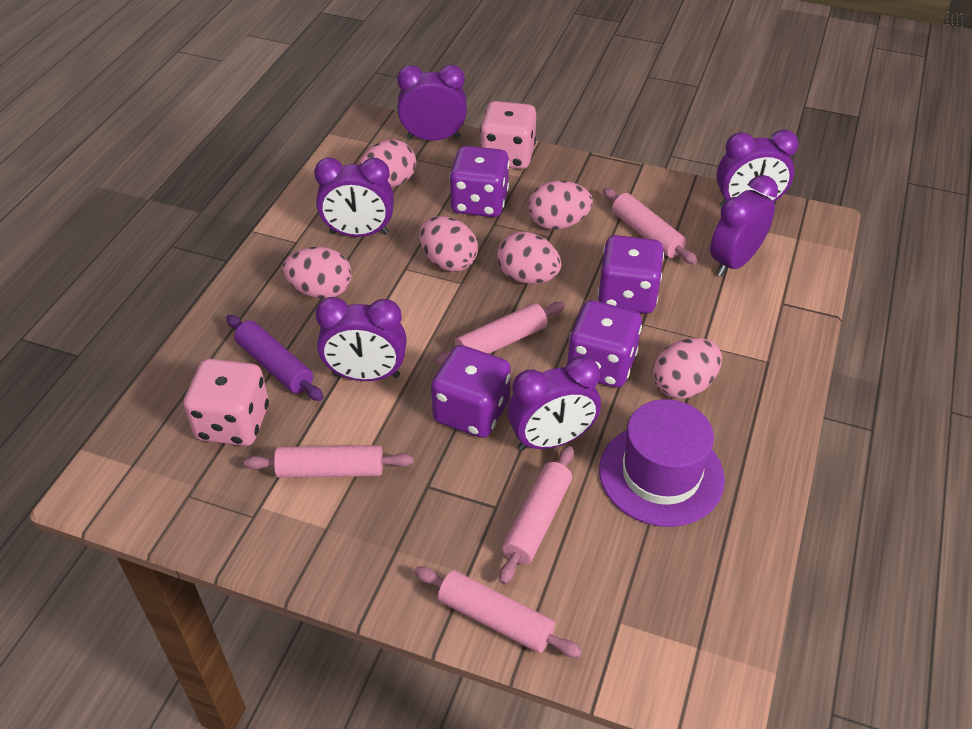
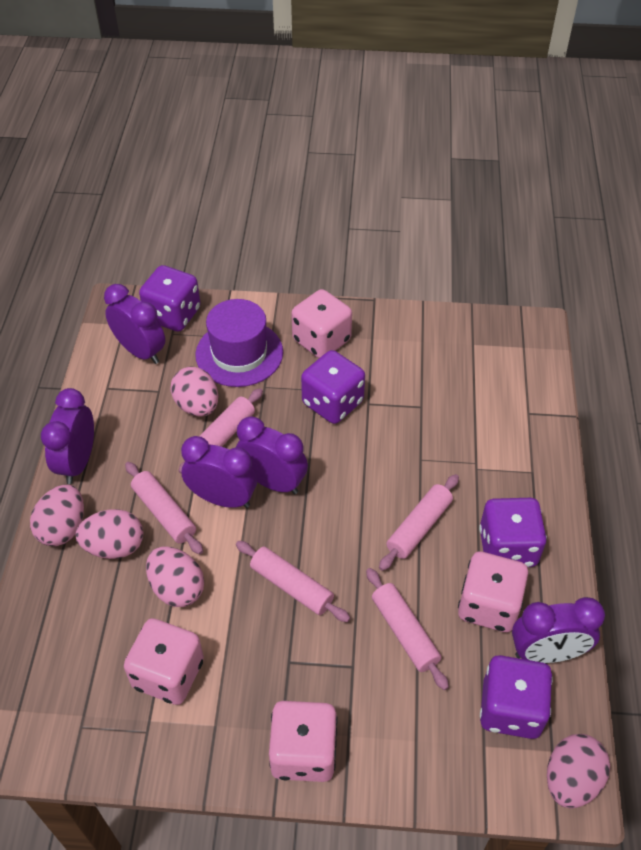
pink dice: 2 -> 4
pink egg: 6 -> 5
purple clock: 6 -> 5
purple rolling pin: 1 -> 0

